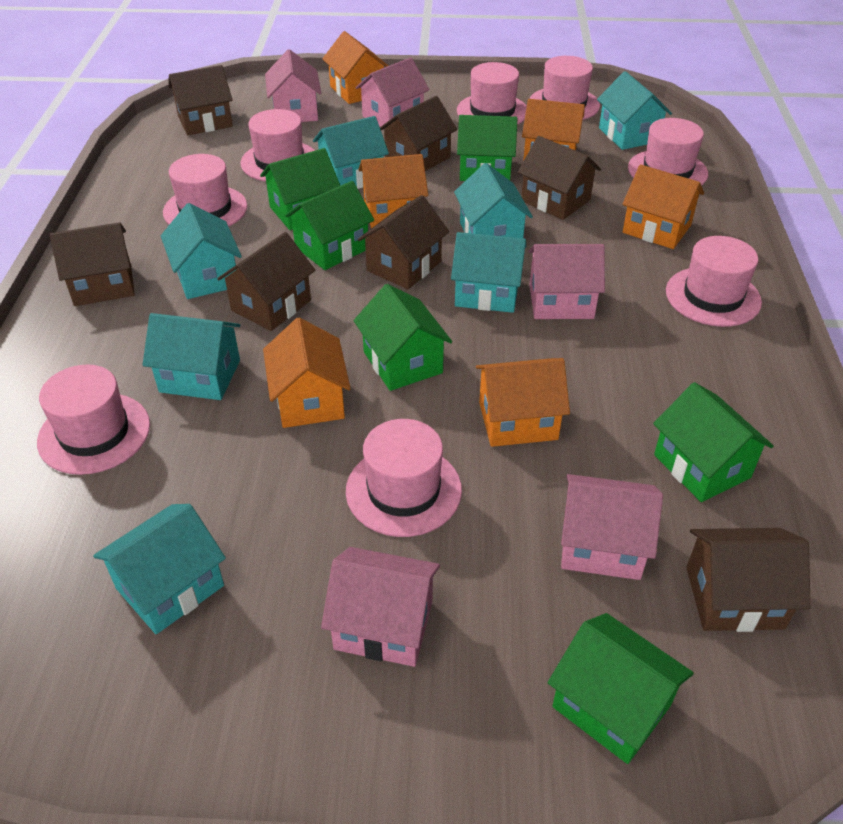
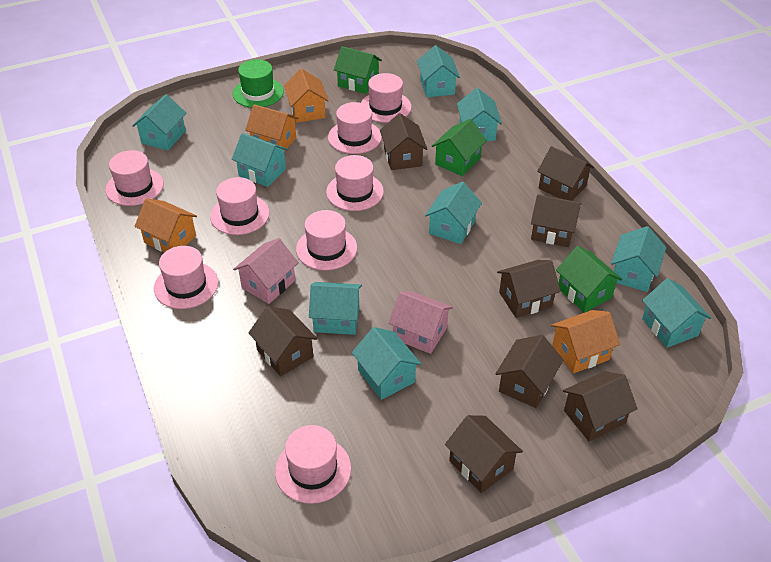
brown house: 7 -> 8
green hat: 0 -> 1
green house: 6 -> 3
orange house: 6 -> 4
pink house: 5 -> 2
turquoise house: 7 -> 9

